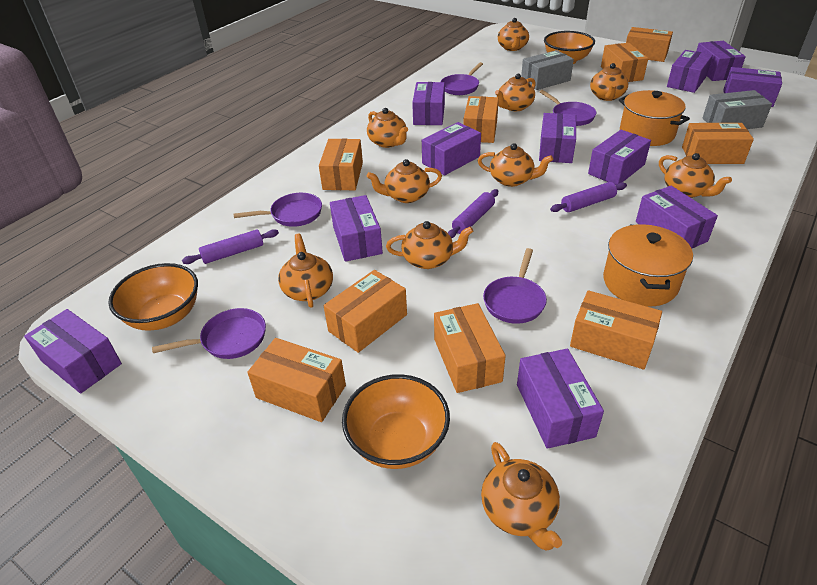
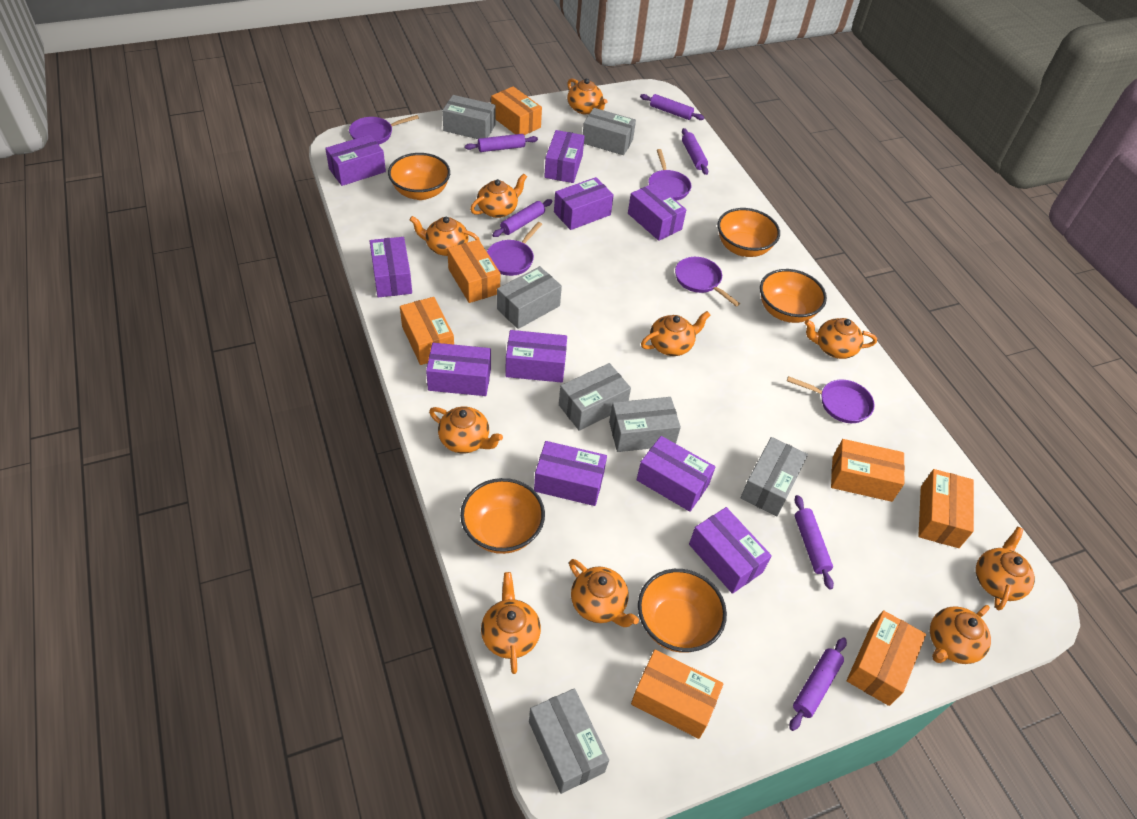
grey box: 2 -> 7
orange bowl: 3 -> 5
orange box: 9 -> 7
orange pot: 2 -> 0
purple box: 11 -> 10
purple rolling pin: 3 -> 6

